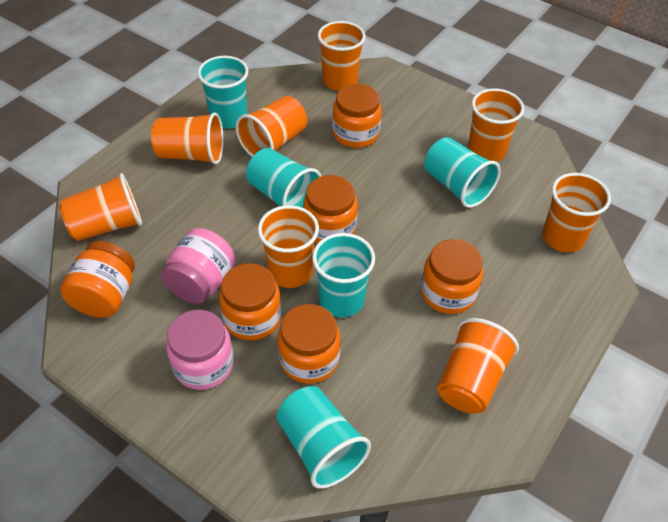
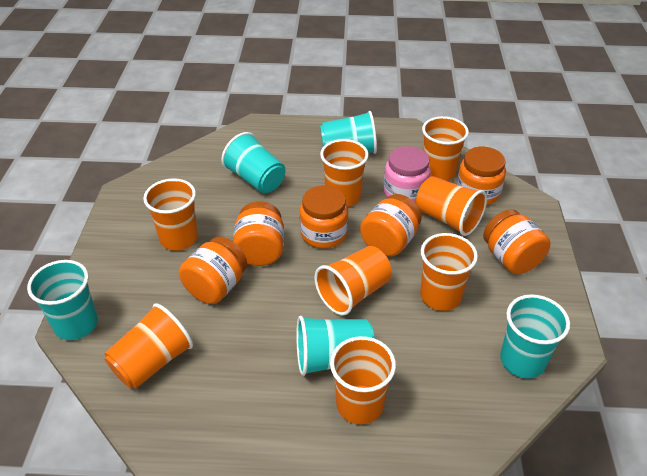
pink jar: 2 -> 1

